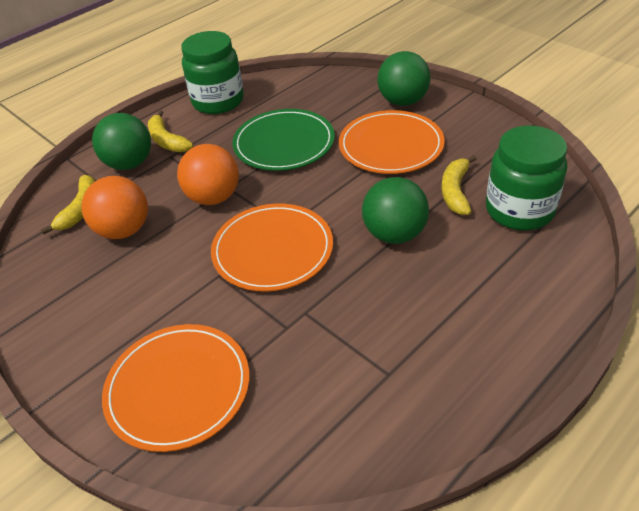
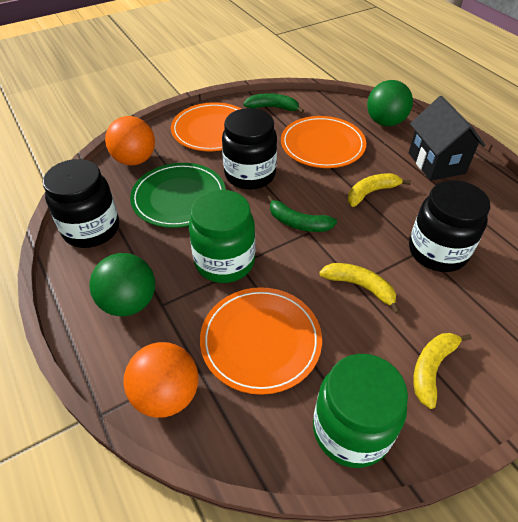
black house: 0 -> 1
black jar: 0 -> 3
green ball: 3 -> 2
green banana: 0 -> 2

